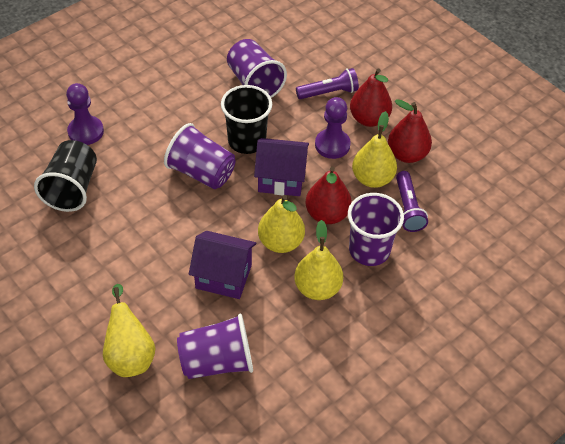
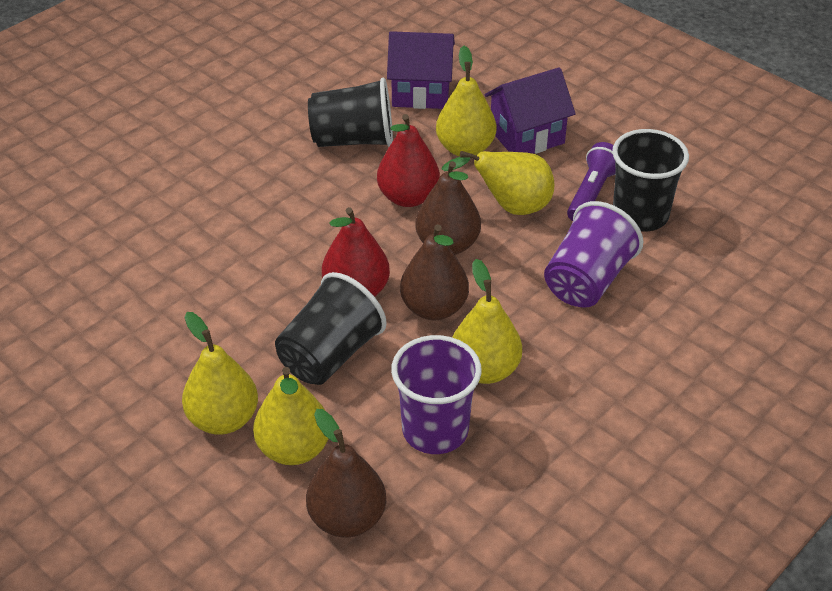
black cup: 2 -> 3
brown pear: 0 -> 3
purple cup: 4 -> 2
purple flashlight: 2 -> 1
purple pawn: 2 -> 0
red pear: 3 -> 2
yellow pear: 4 -> 5

